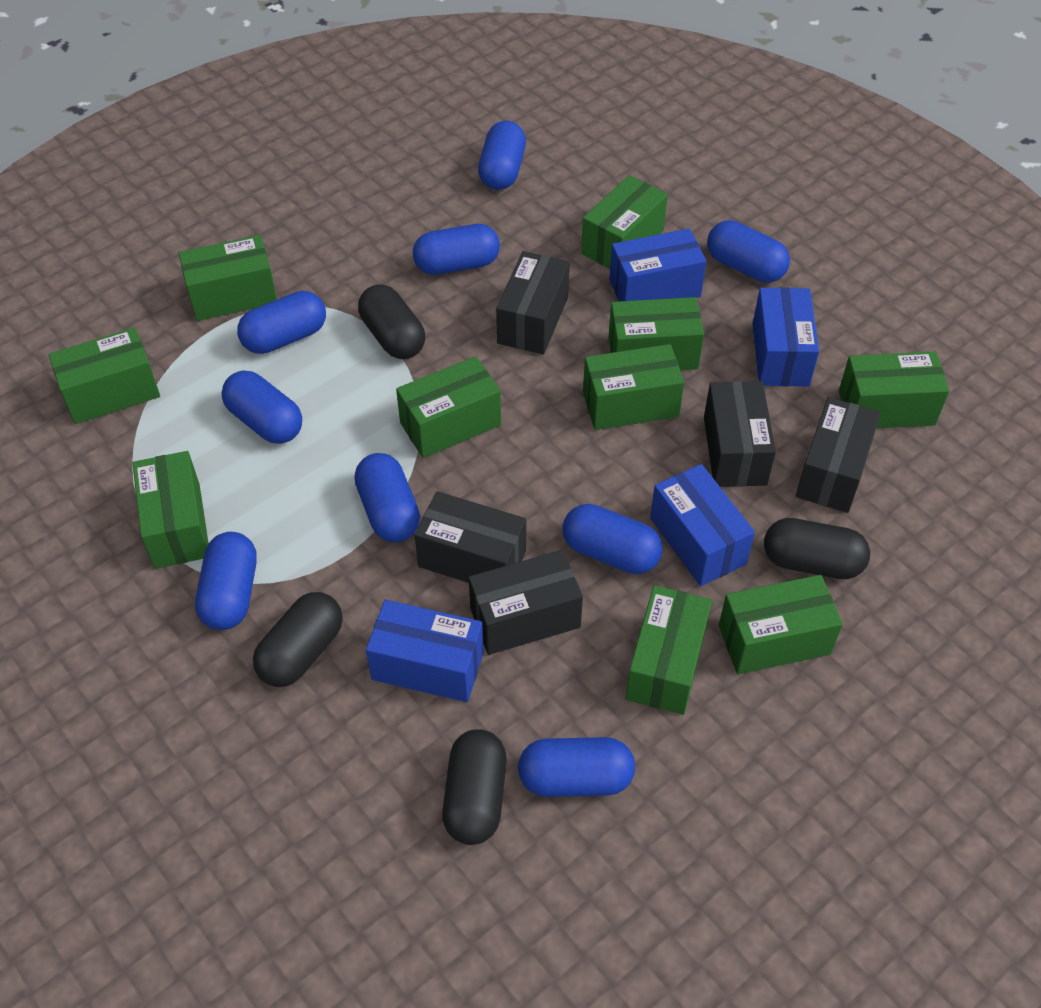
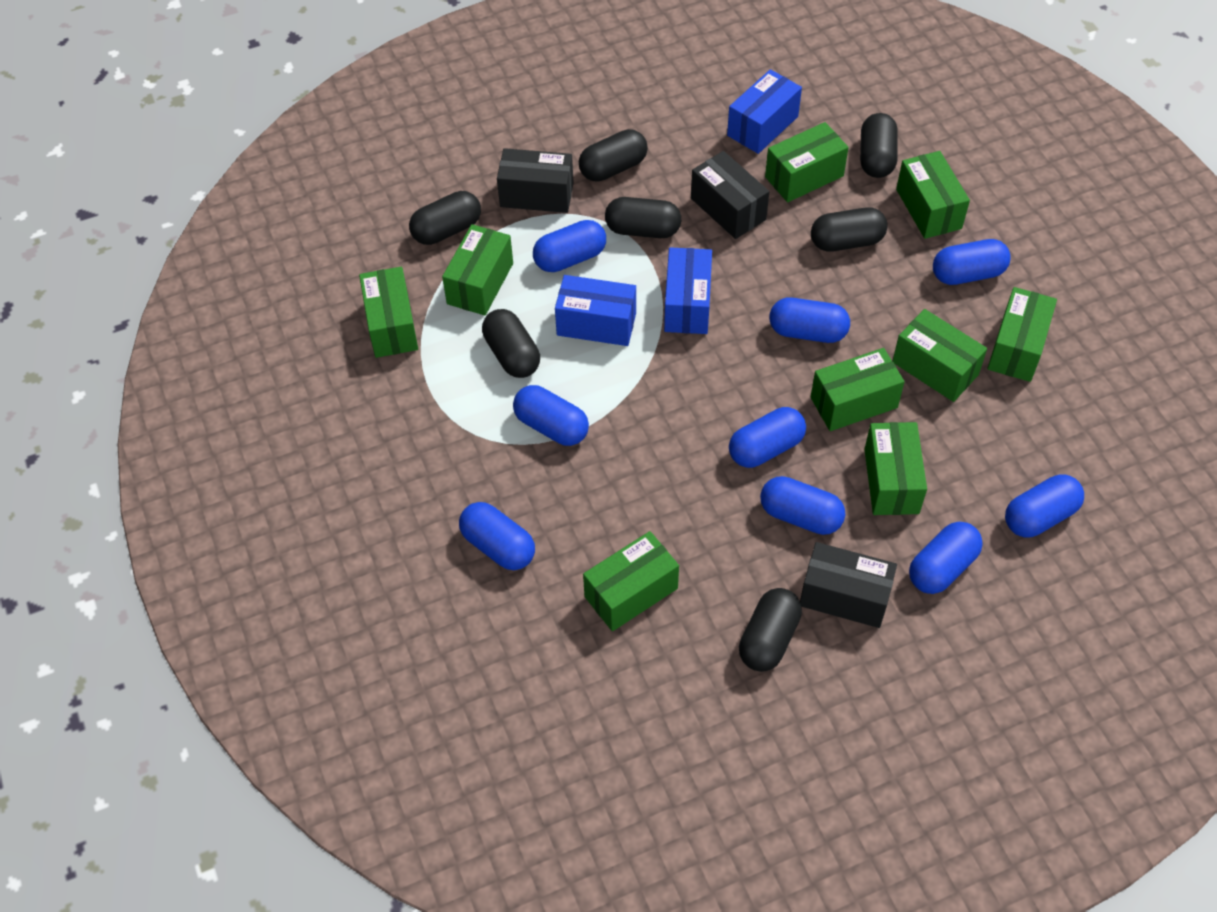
black box: 5 -> 3
black capsule: 4 -> 7
blue box: 4 -> 3
green box: 10 -> 9

